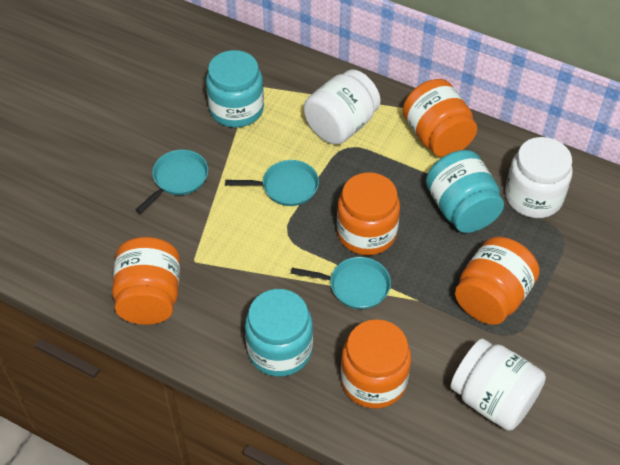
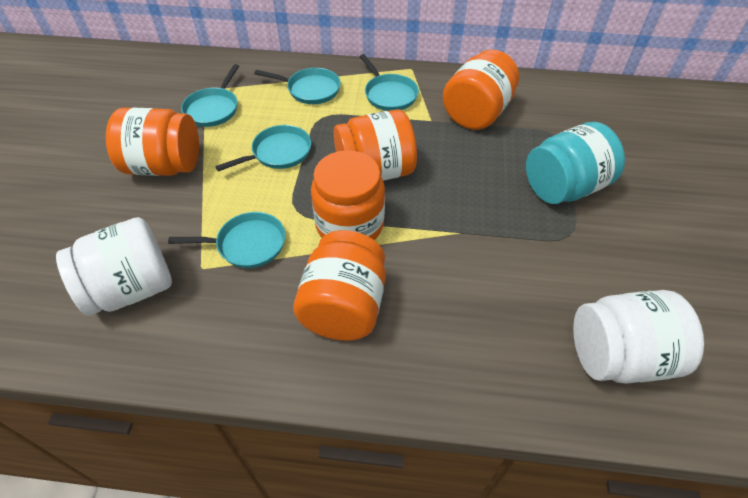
turquoise jar: 3 -> 1
turquoise pan: 3 -> 5
white jar: 3 -> 2

